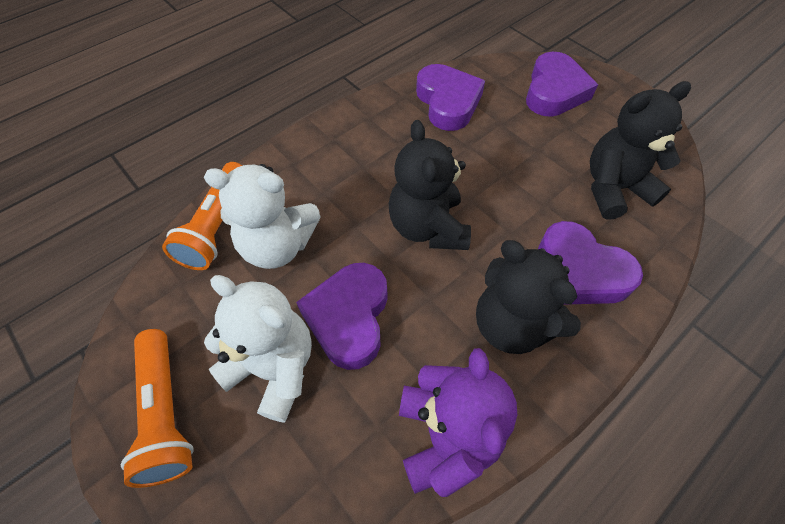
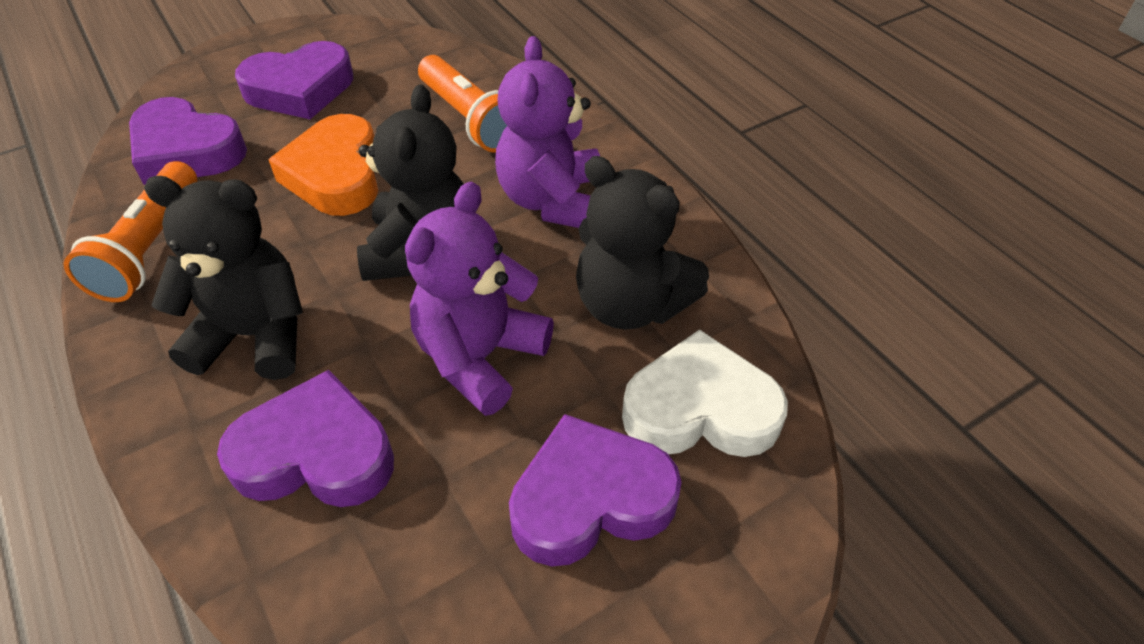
orange heart: 0 -> 1
purple teddy bear: 1 -> 2
white heart: 0 -> 1
white teddy bear: 2 -> 0

